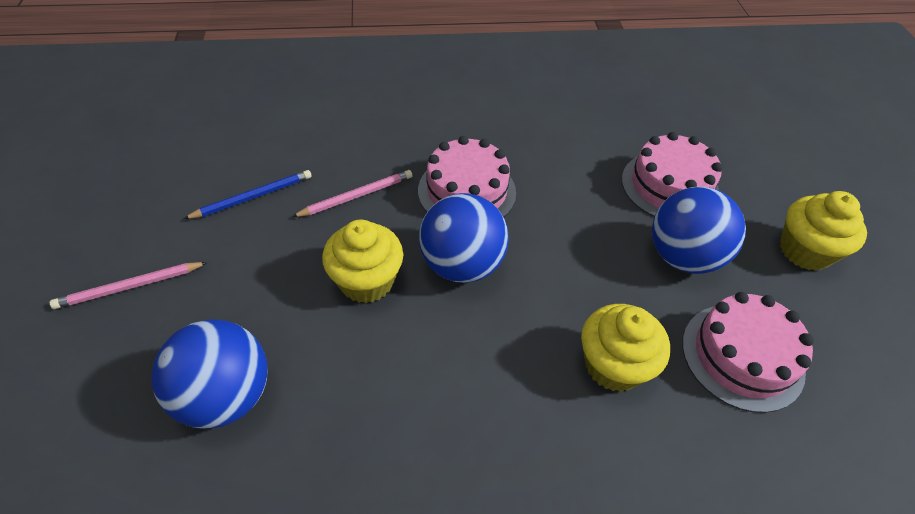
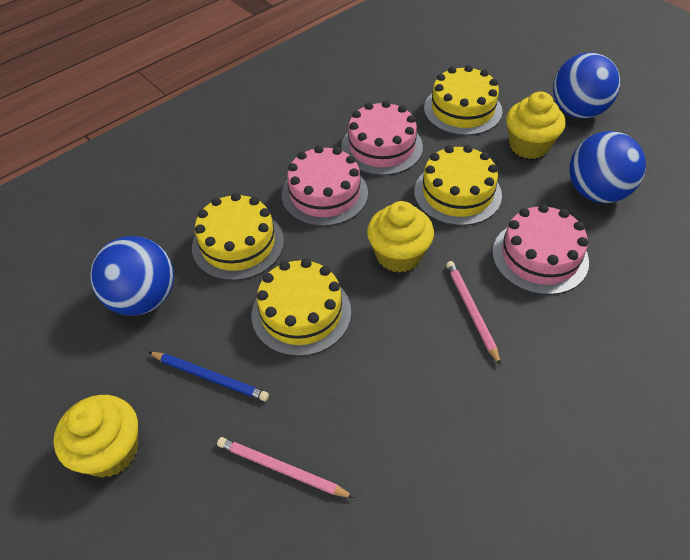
yellow cake: 0 -> 4

